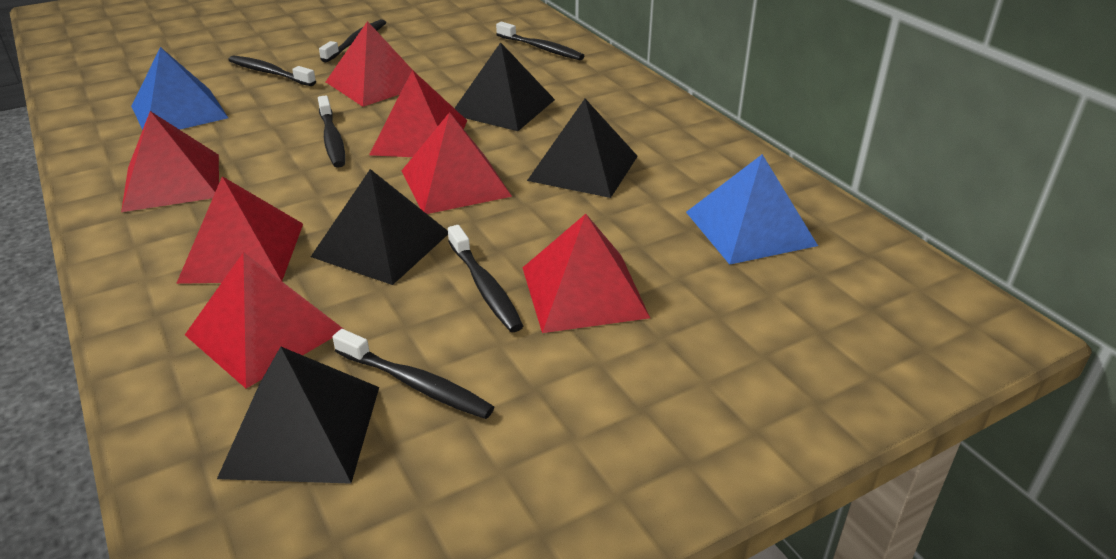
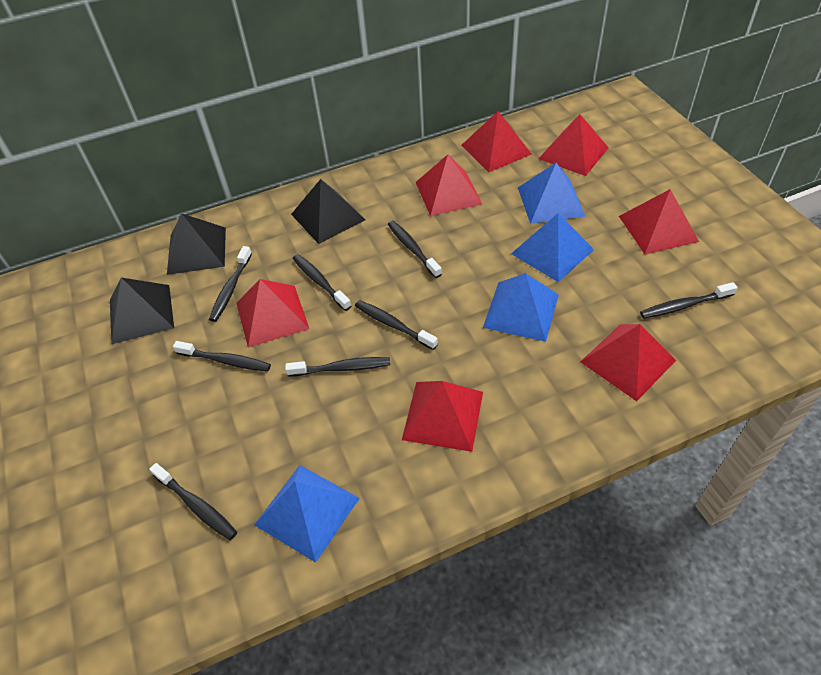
black pyramid: 4 -> 3
black toothbrush: 6 -> 8
blue pyramid: 2 -> 4

